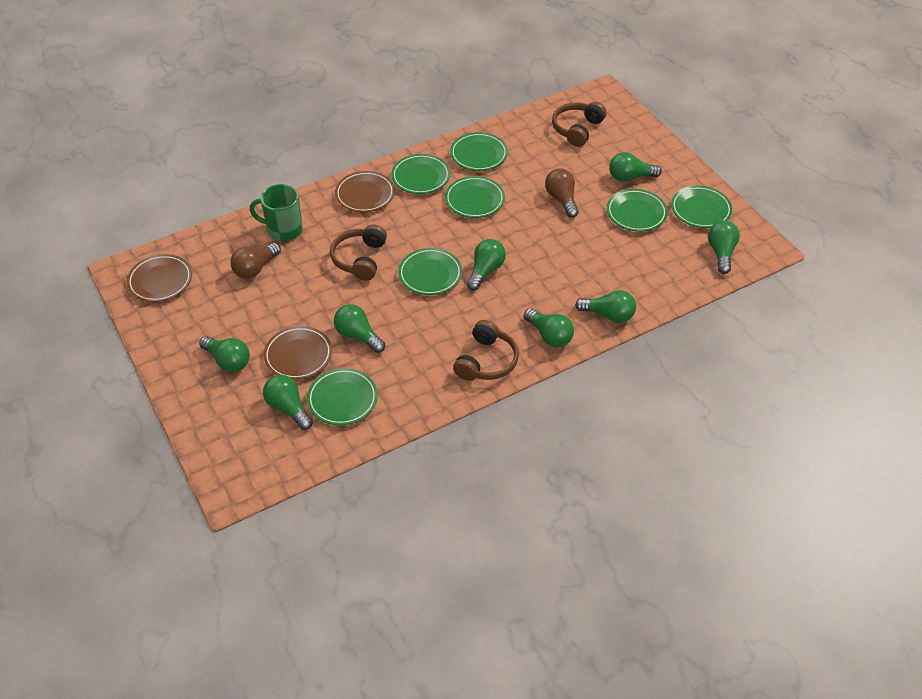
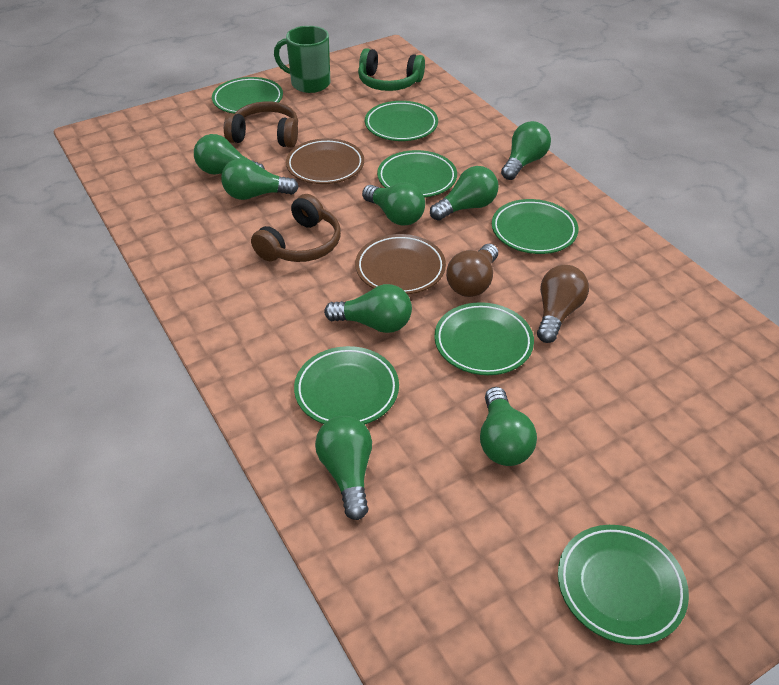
brown headphones: 3 -> 2
brown plate: 3 -> 2
green headphones: 0 -> 1

